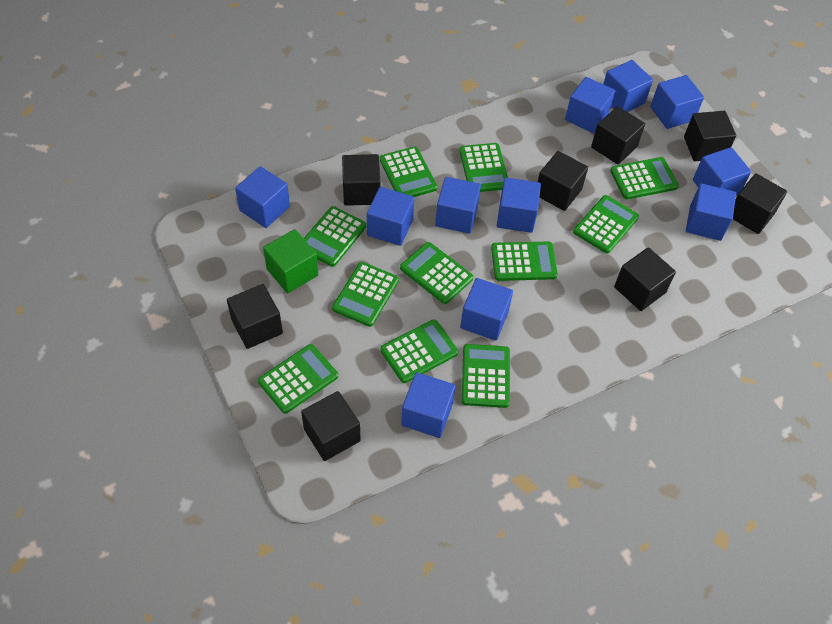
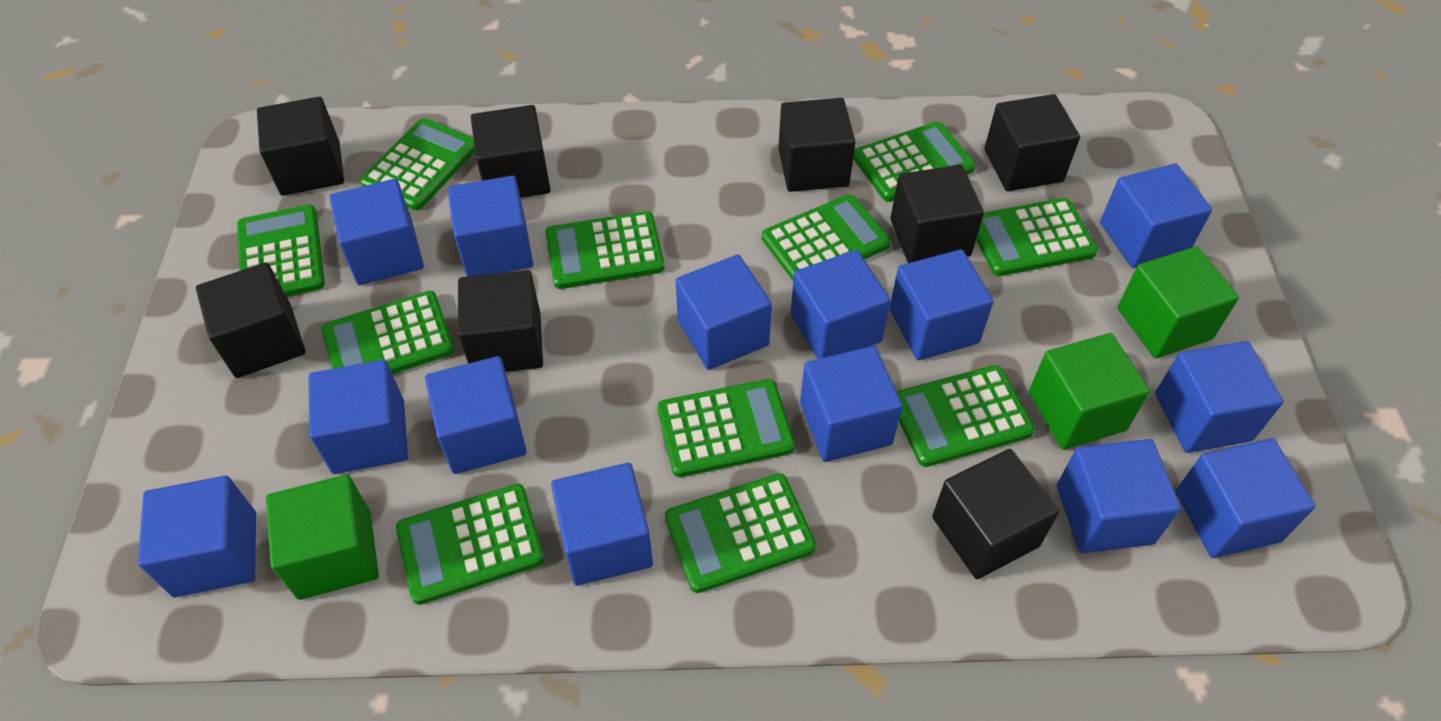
blue cube: 11 -> 14
green cube: 1 -> 3

